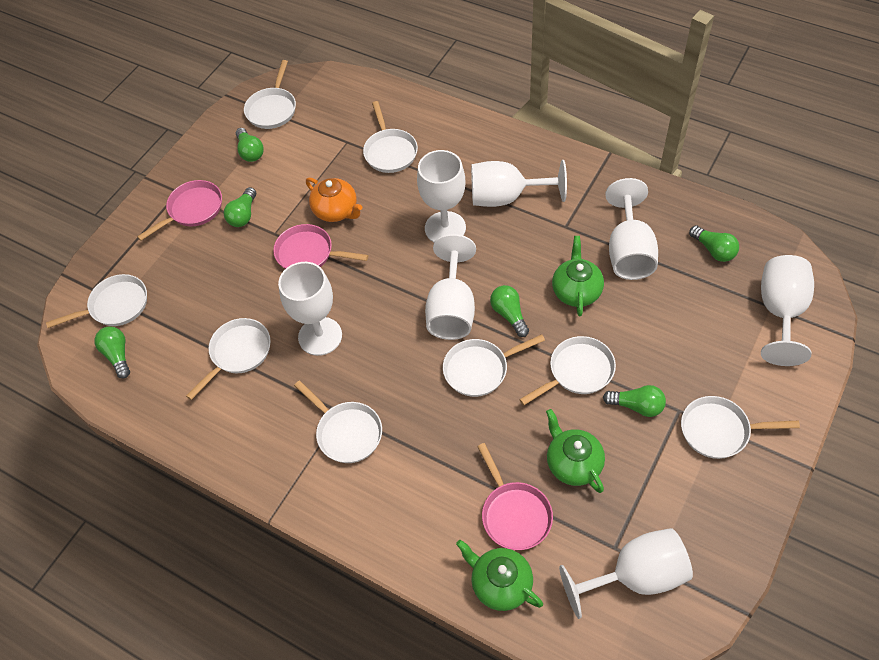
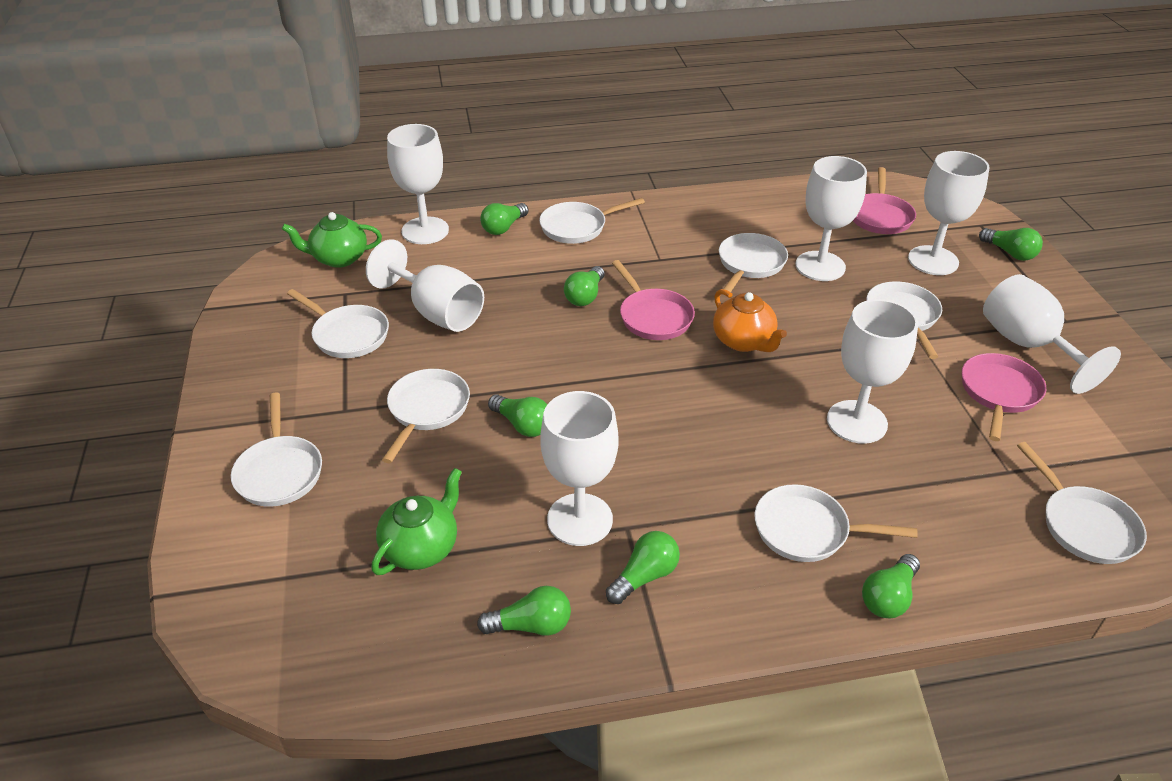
green light bulb: 6 -> 7
green teapot: 3 -> 2

